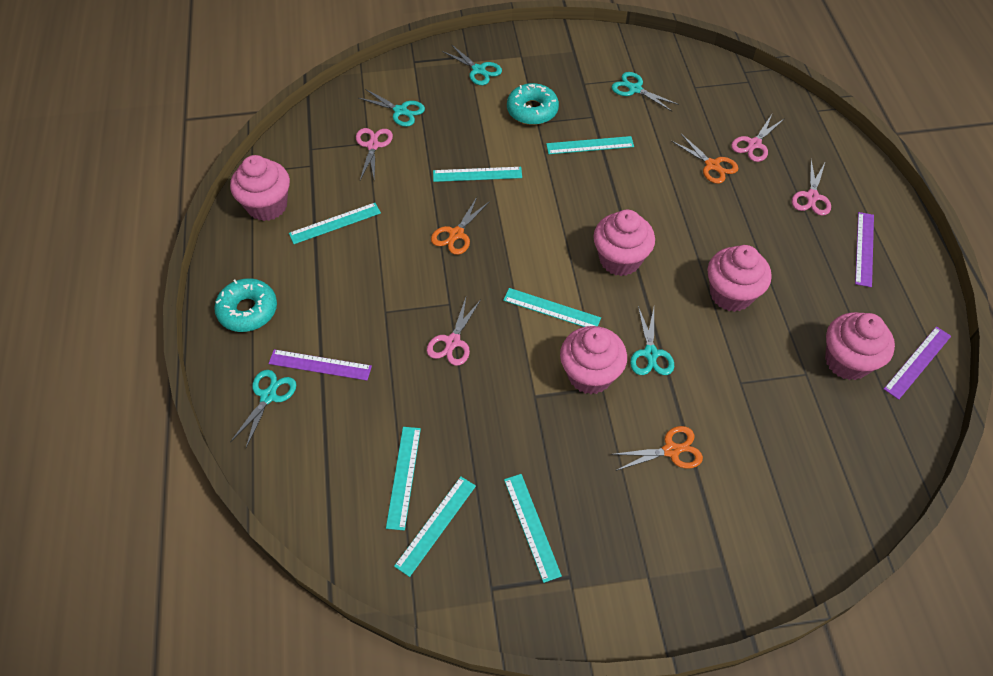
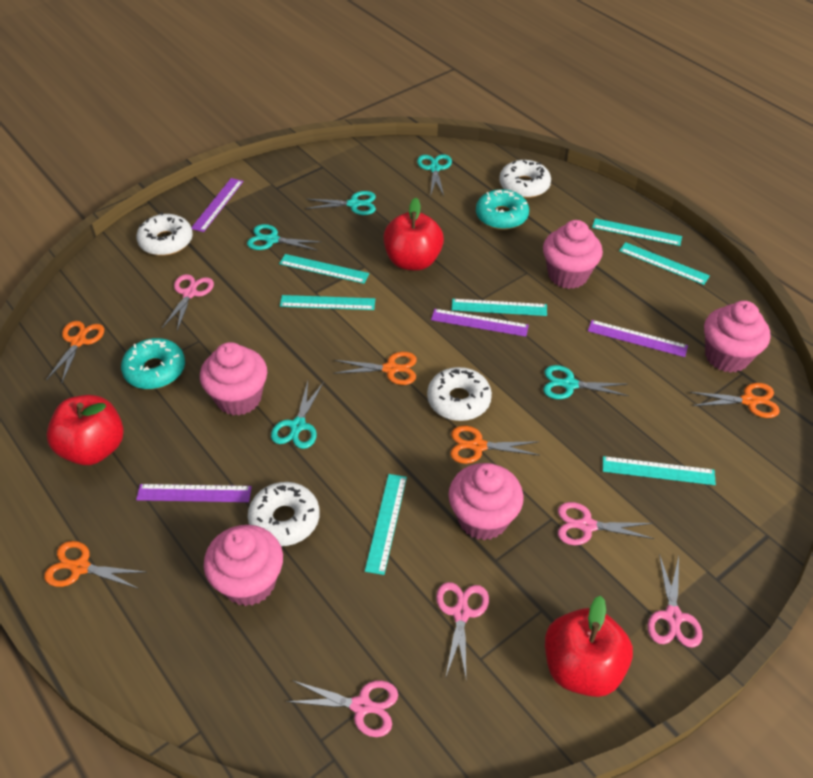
orange scissors: 3 -> 5
pink scissors: 4 -> 5
purple ruler: 3 -> 4
red apple: 0 -> 3
white donut: 0 -> 4

